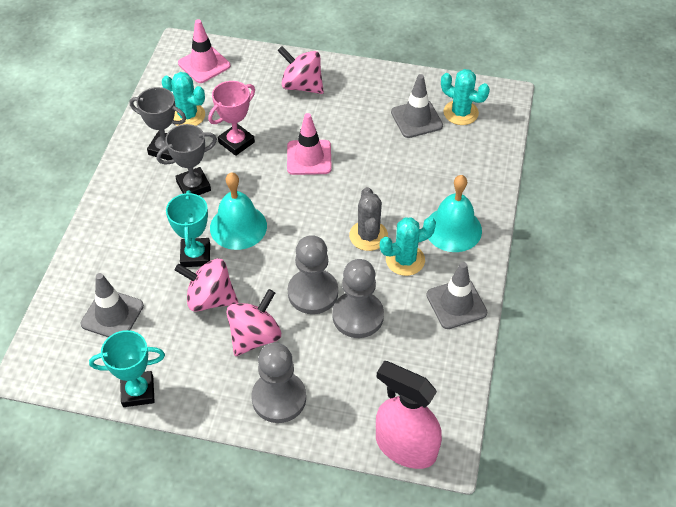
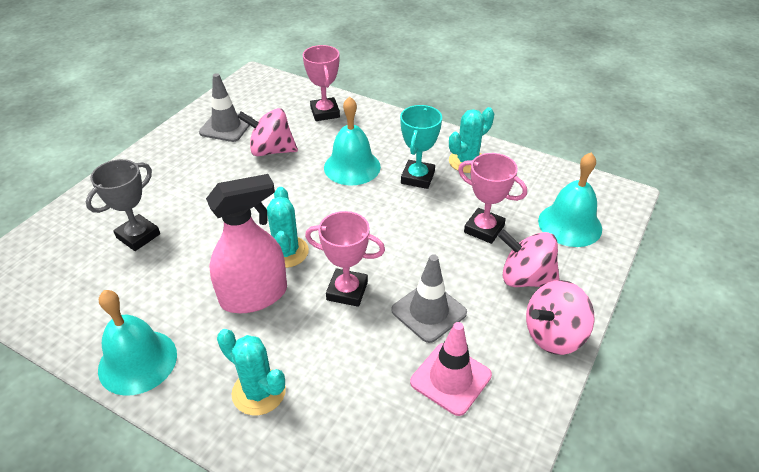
grey cactus: 1 -> 0
grey pawn: 3 -> 0
grey traffic cone: 3 -> 2
grey trophy: 2 -> 1
pink traffic cone: 2 -> 1
pink trophy: 1 -> 3
turquoise bell: 2 -> 3
turquoise trophy: 2 -> 1

